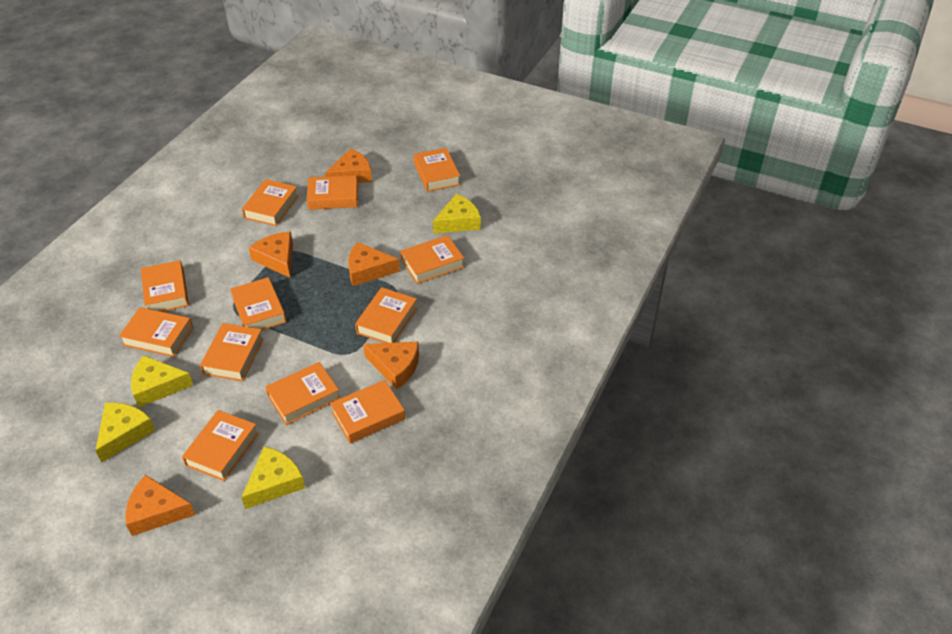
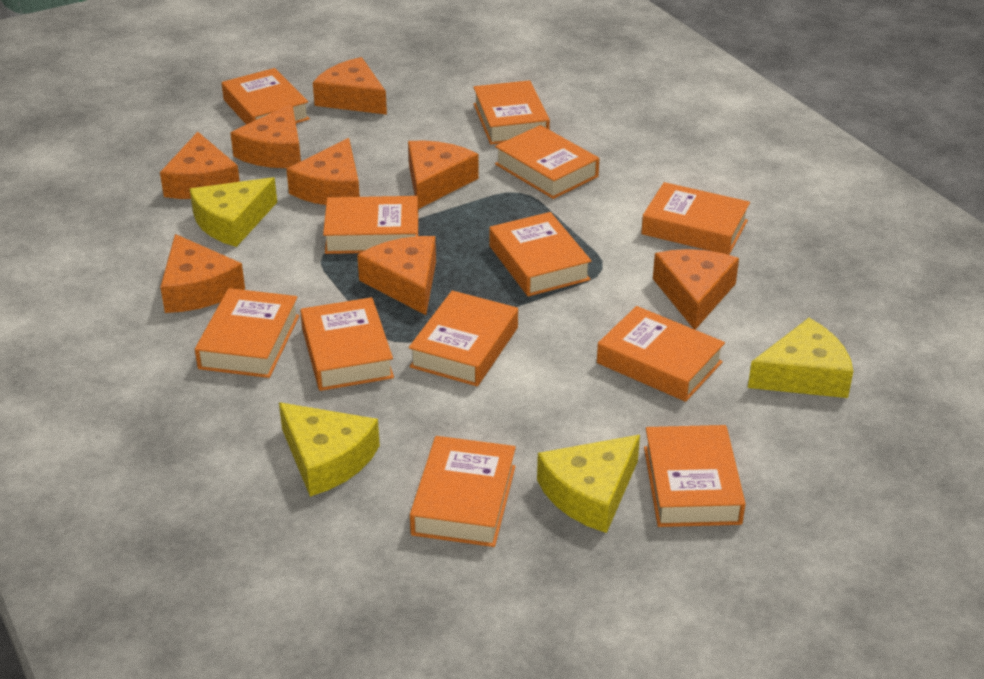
orange cheese: 5 -> 8

